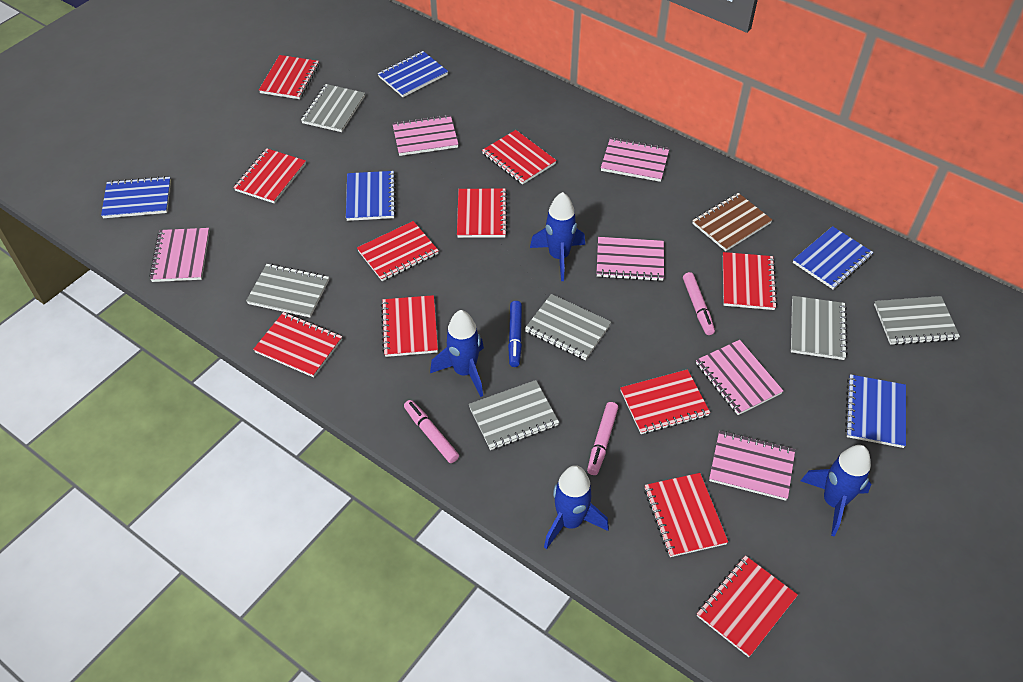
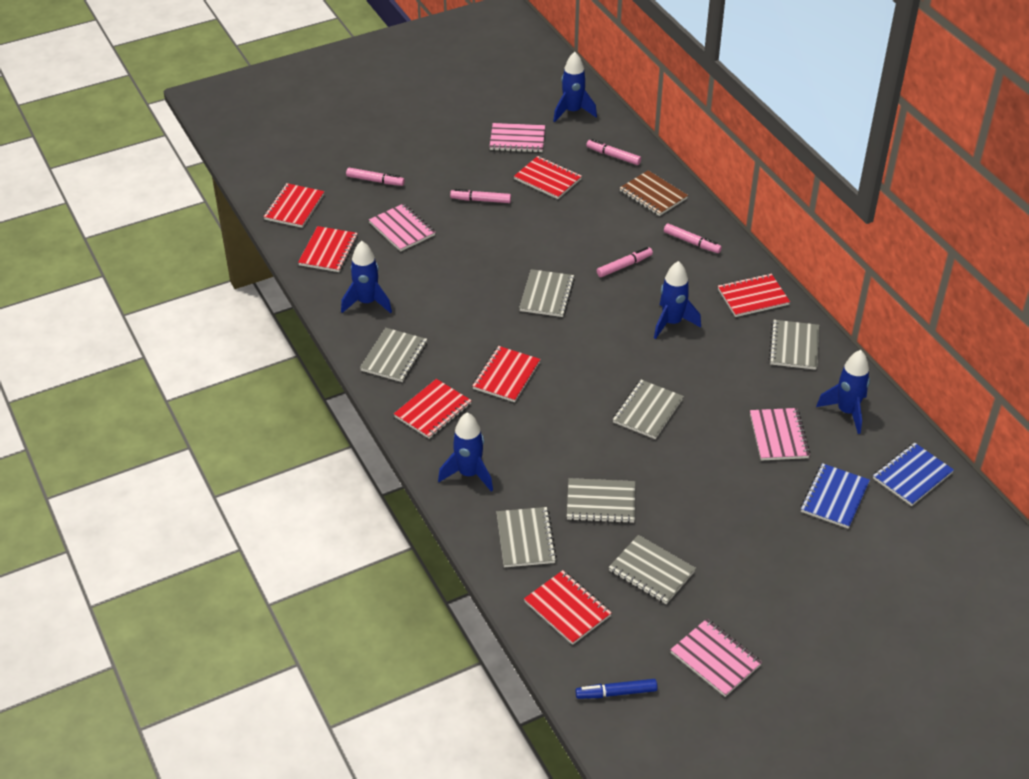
blue notebook: 5 -> 2
blue rocket: 4 -> 5
grey notebook: 6 -> 7
pink marker: 3 -> 5
pink notebook: 6 -> 4
red notebook: 11 -> 7

